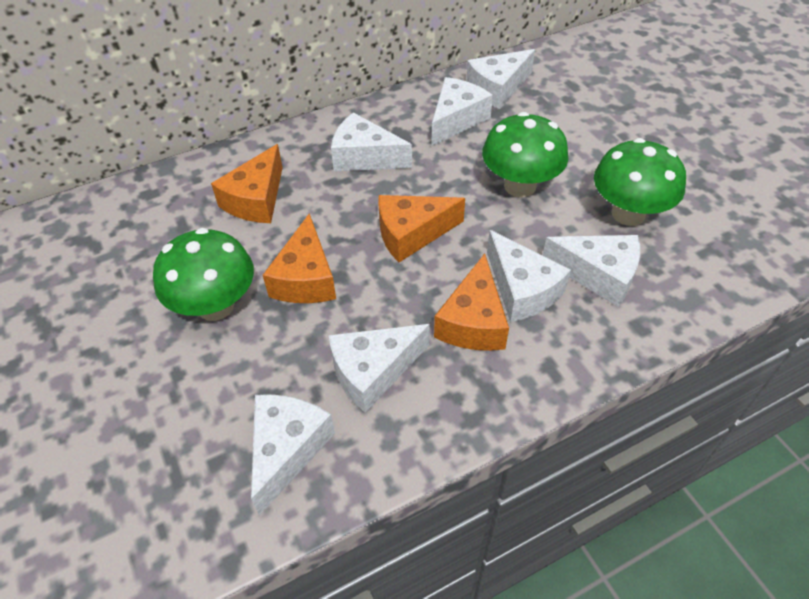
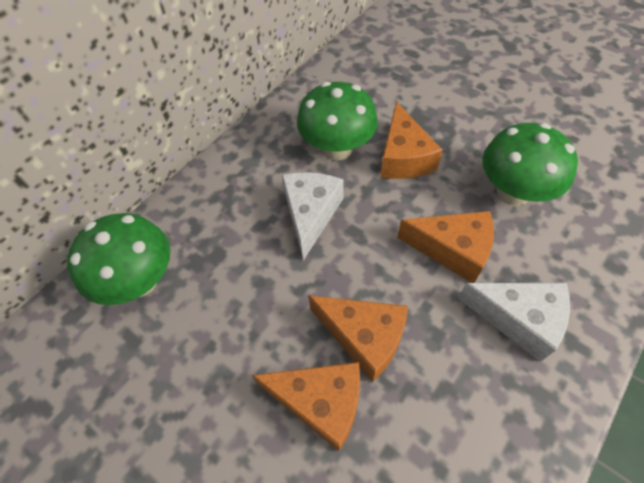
white cheese: 7 -> 2

